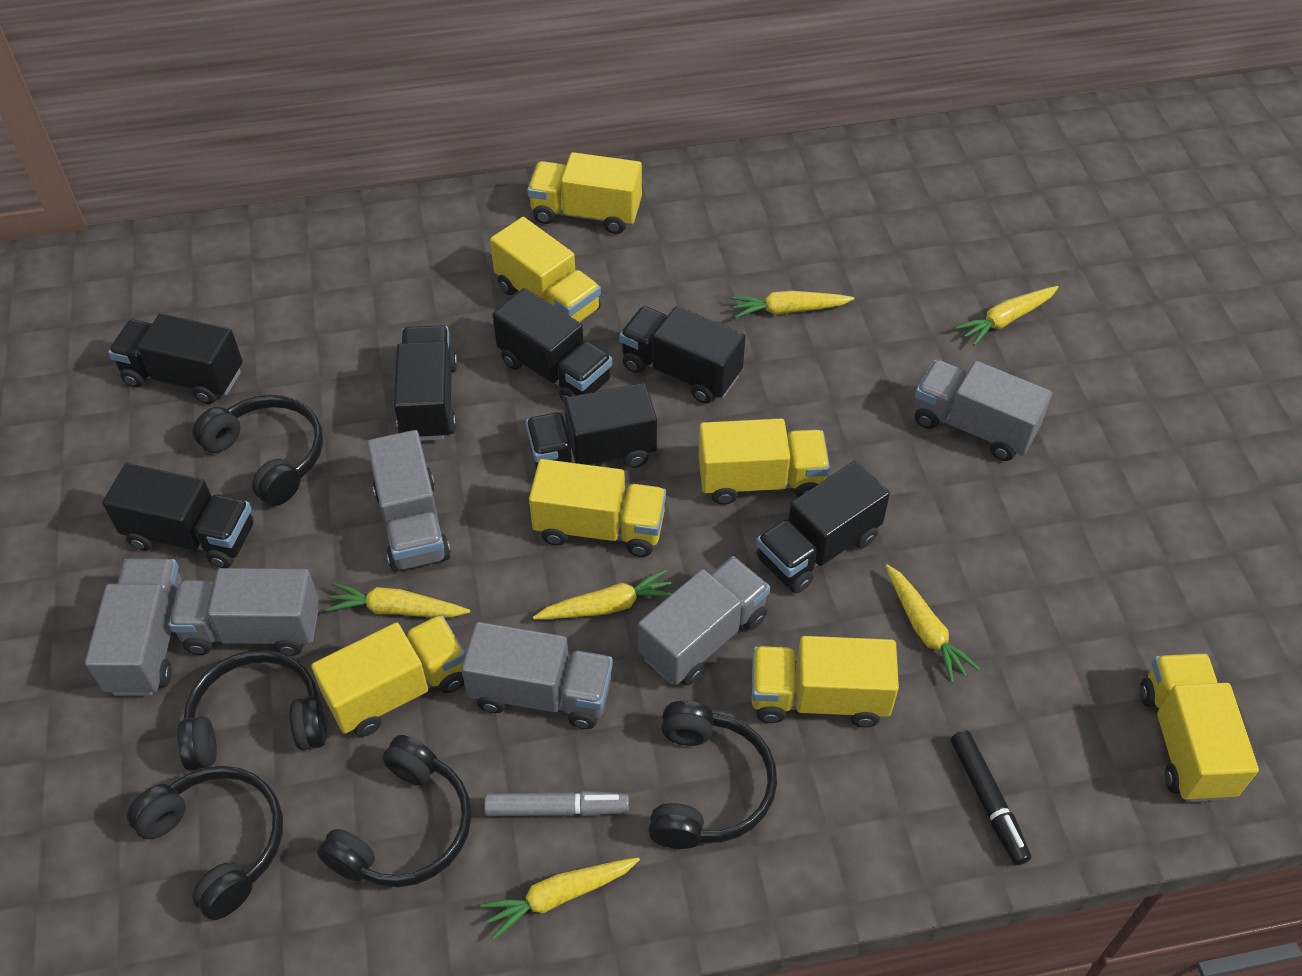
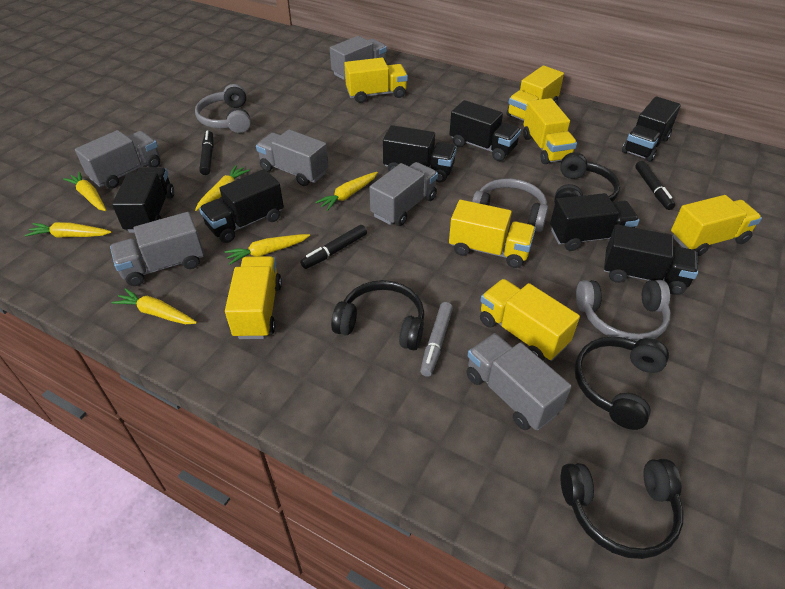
black headphones: 5 -> 4
black marker: 1 -> 3
grey headphones: 0 -> 3

